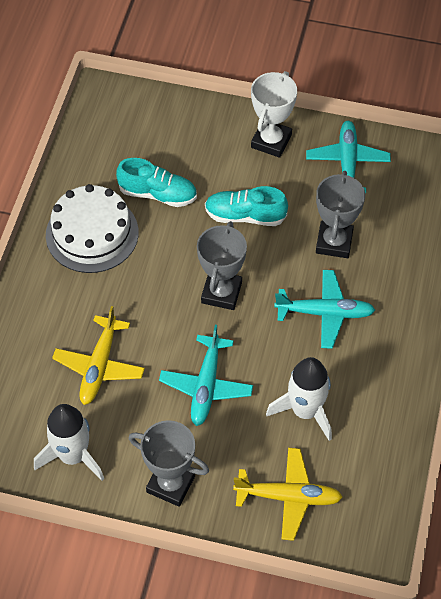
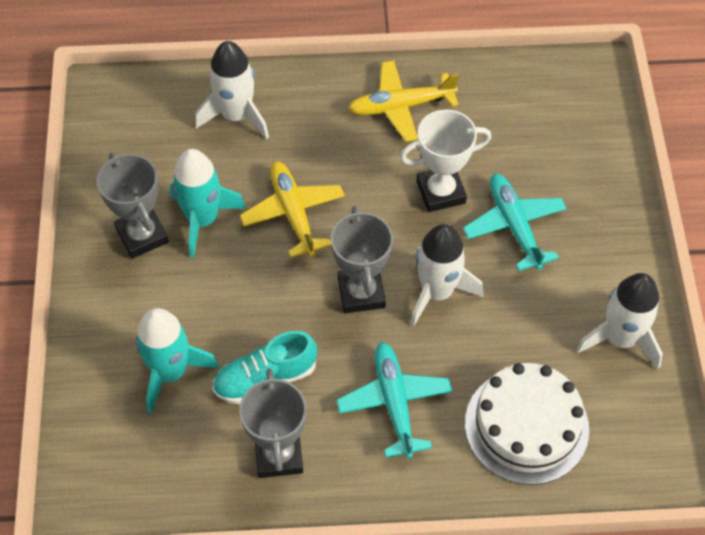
turquoise plane: 3 -> 2
turquoise rocket: 0 -> 2
turquoise shoe: 2 -> 1
white rocket: 2 -> 3

